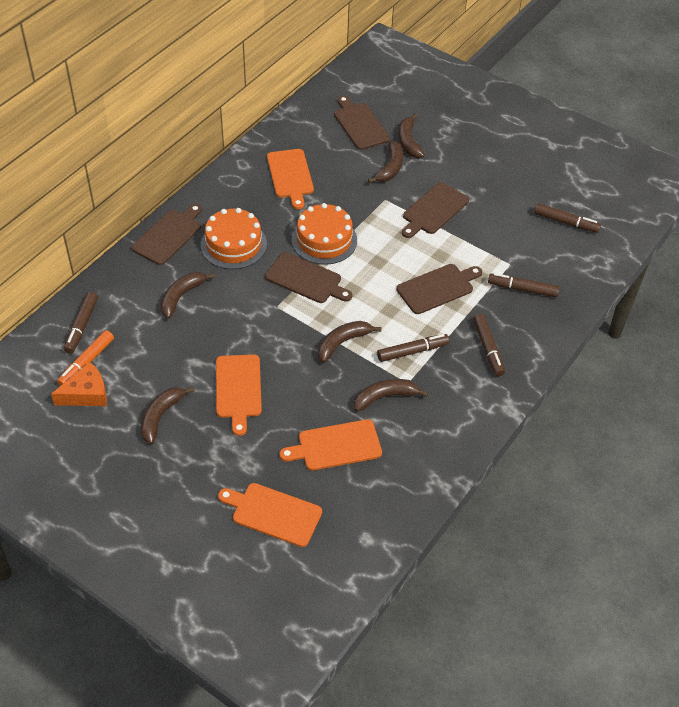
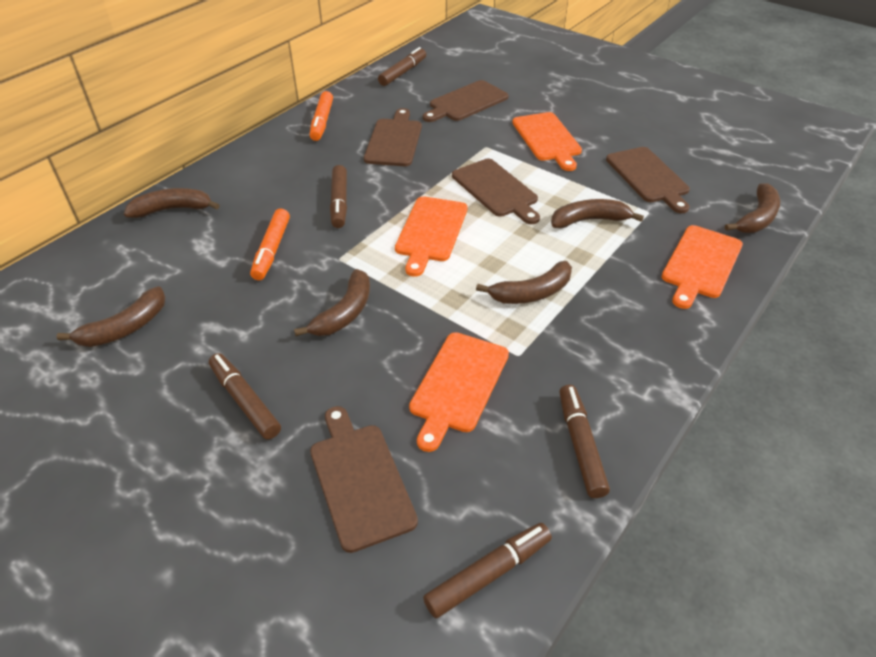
orange cake: 2 -> 0
orange cheese: 1 -> 0
orange marker: 1 -> 2

